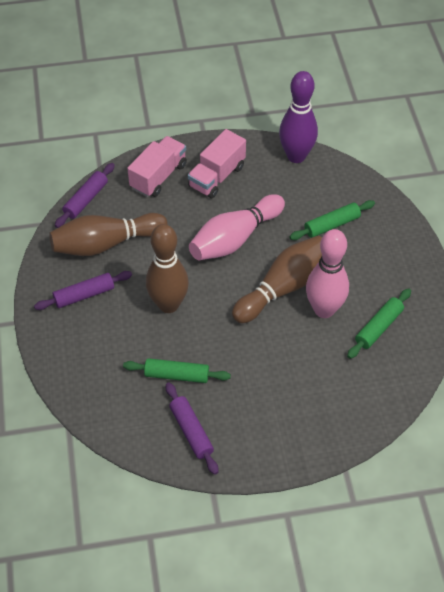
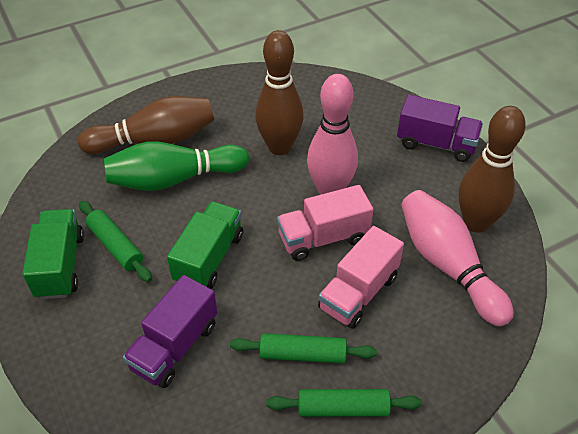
green bowling pin: 0 -> 1
green truck: 0 -> 2
purple bowling pin: 1 -> 0
purple rolling pin: 3 -> 0
purple truck: 0 -> 2

